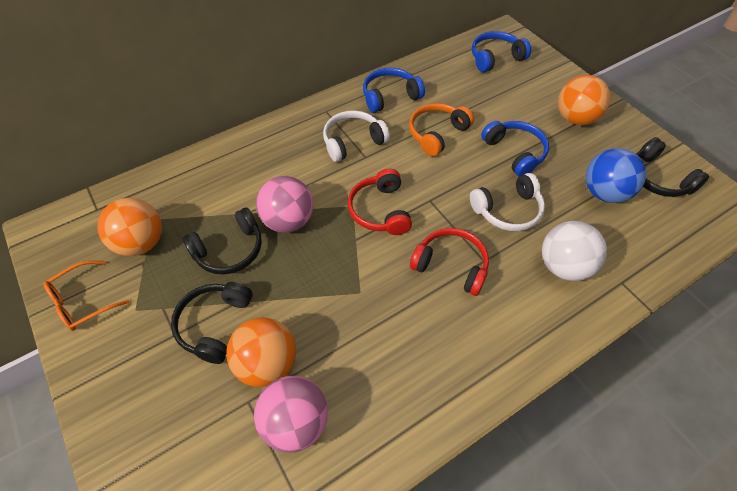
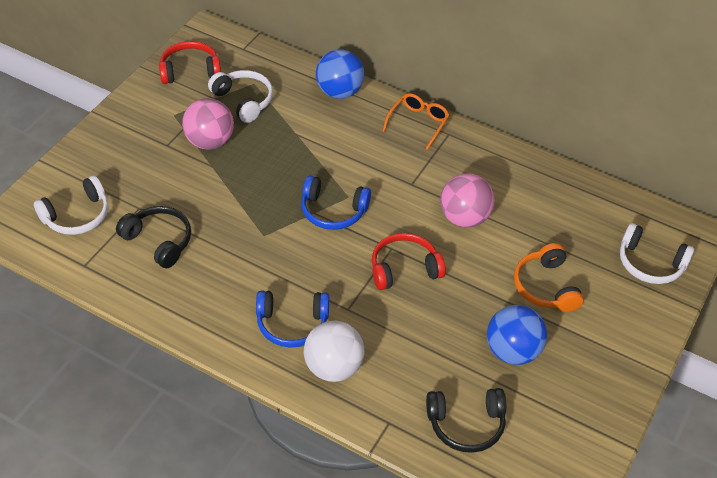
black headphones: 3 -> 2
blue ball: 1 -> 2
blue headphones: 3 -> 2
orange ball: 3 -> 0
white headphones: 2 -> 3

